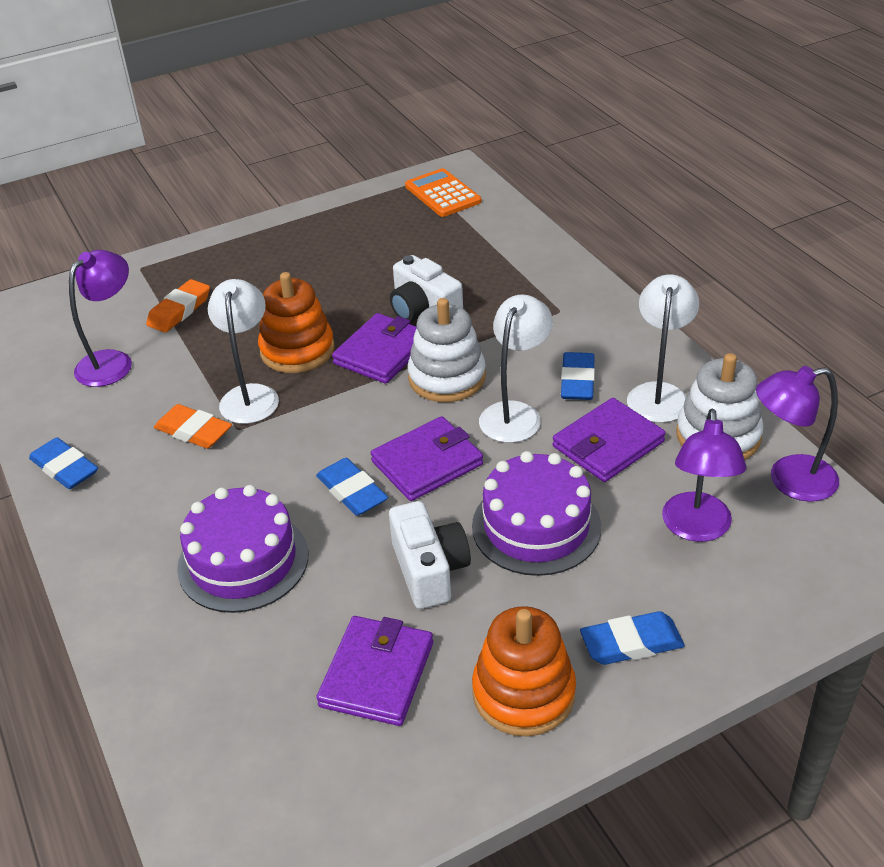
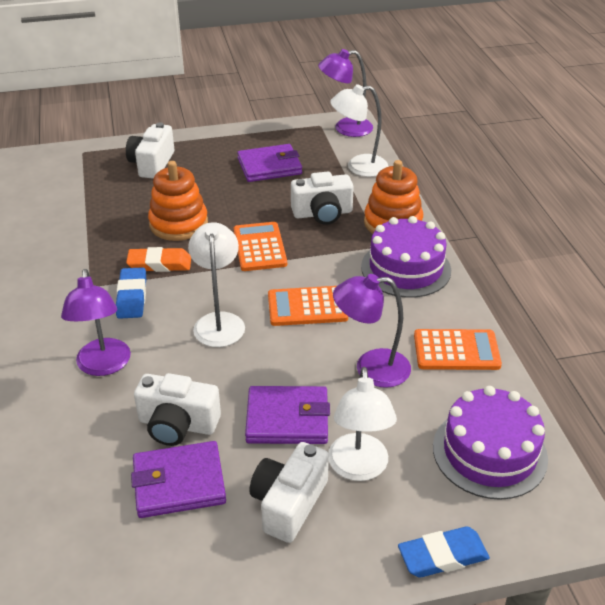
blue eraser: 4 -> 2
orange calculator: 1 -> 3
orange eraser: 2 -> 1
purple wallet: 4 -> 3
white camera: 2 -> 4
white stacking toy: 2 -> 0

